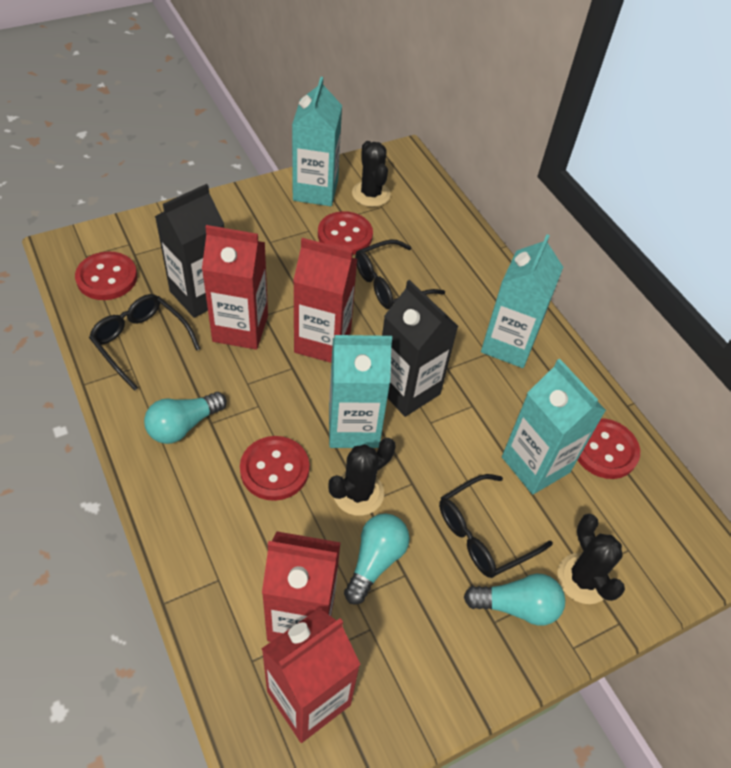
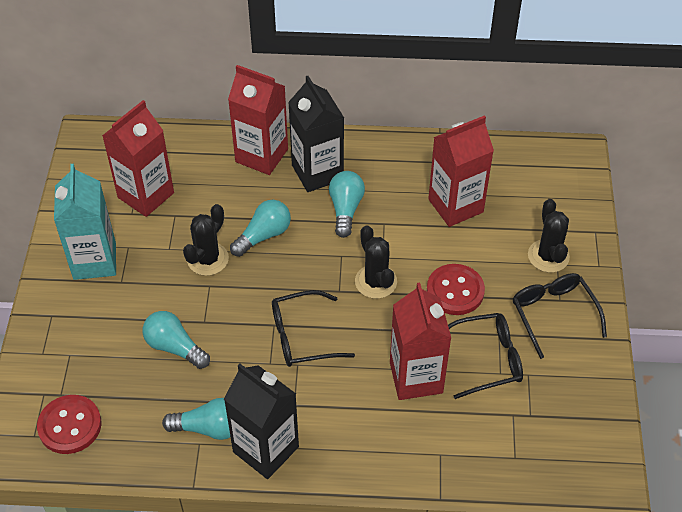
red button: 4 -> 2
turquoise carton: 4 -> 1
turquoise light bulb: 3 -> 4

